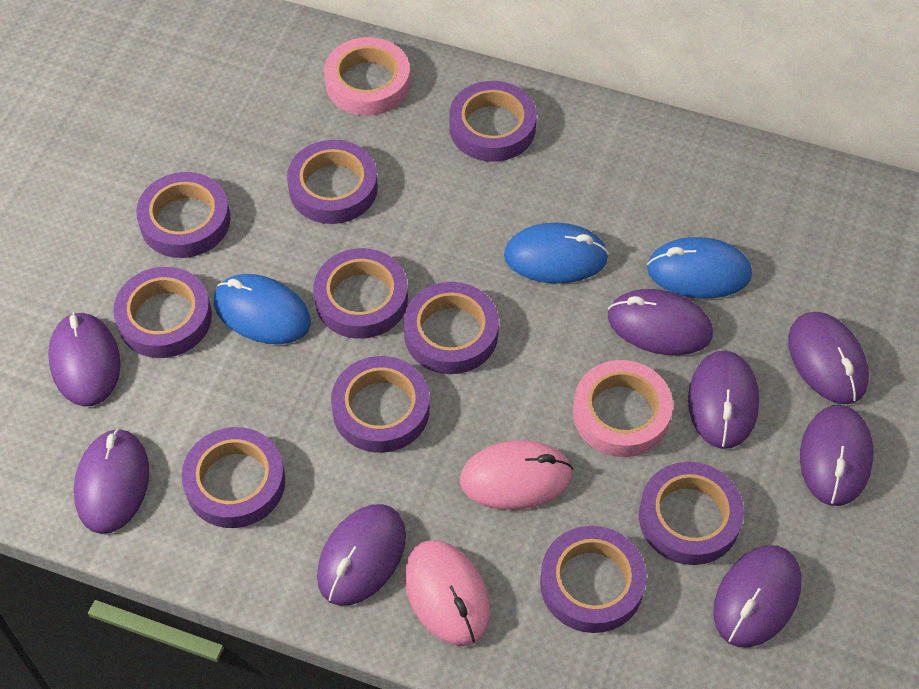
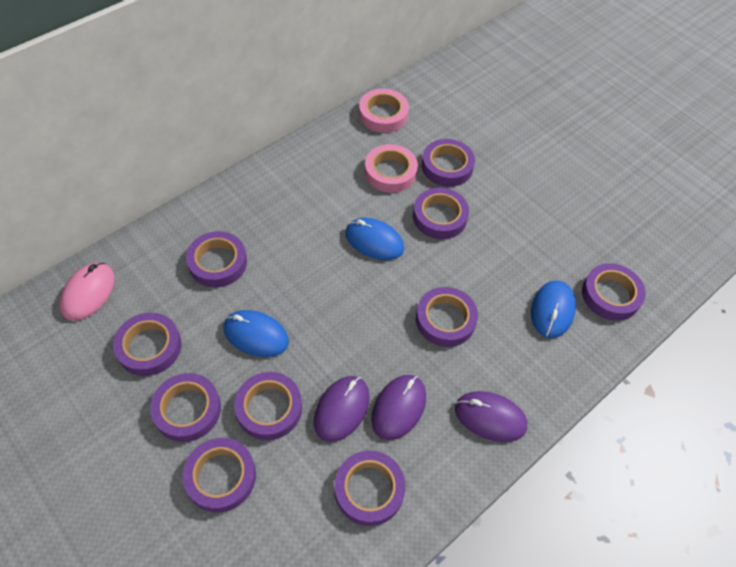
pink mouse: 2 -> 1
purple mouse: 8 -> 3

